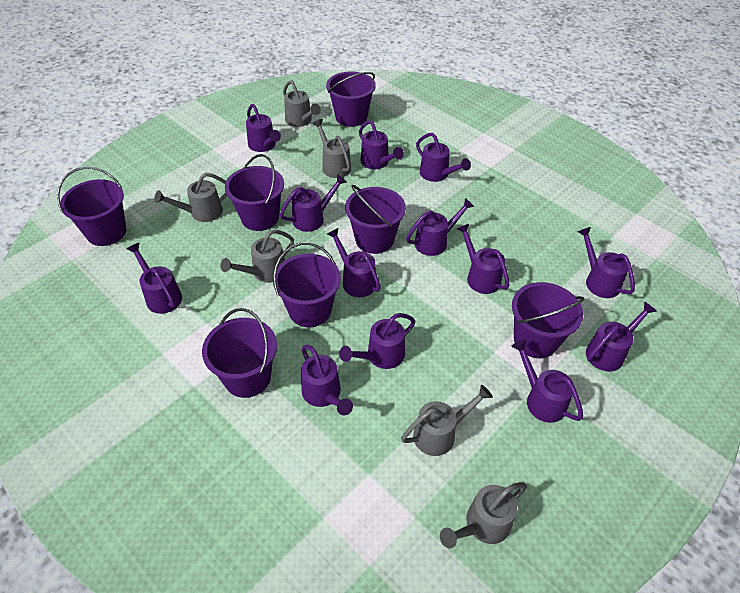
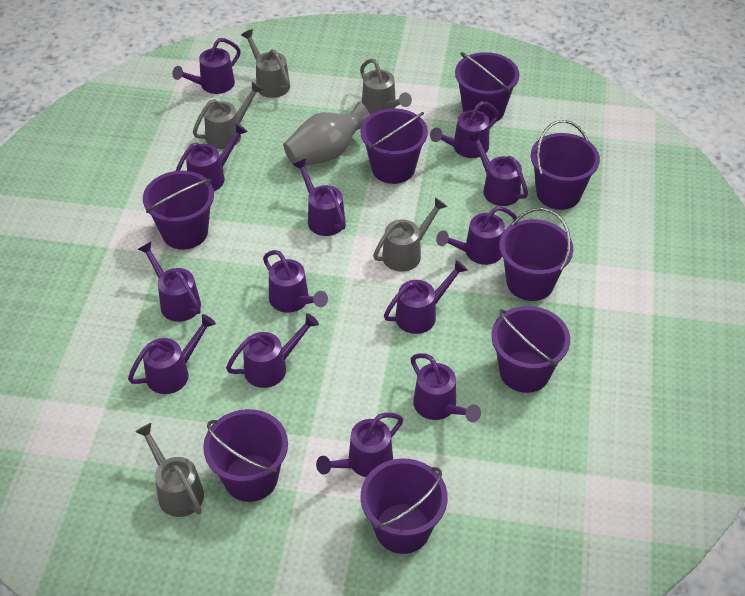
grey vase: 0 -> 1
grey watering can: 6 -> 5
purple bucket: 7 -> 8

